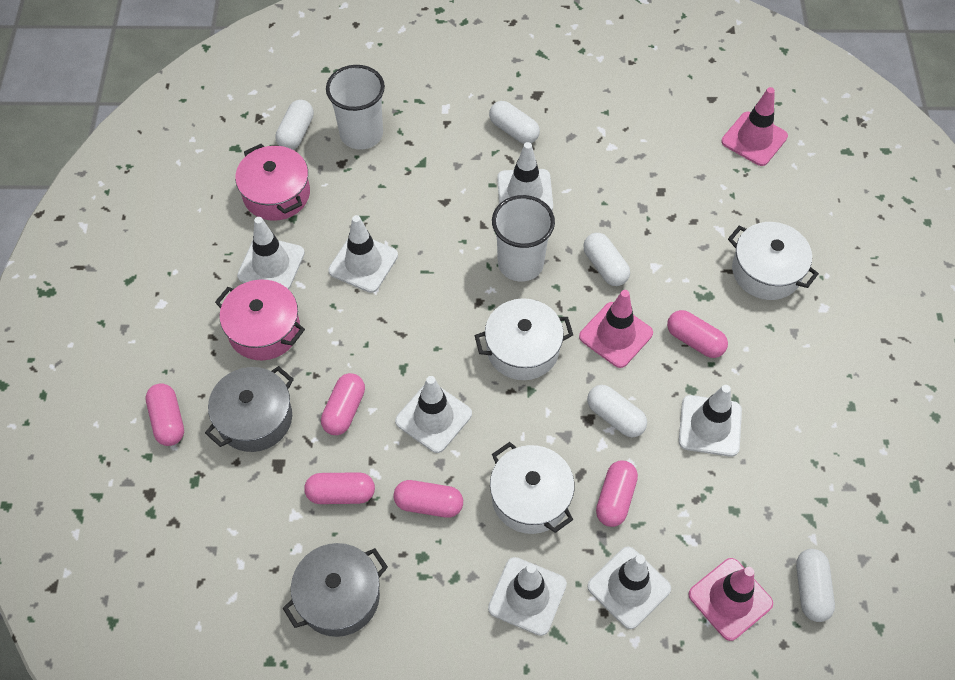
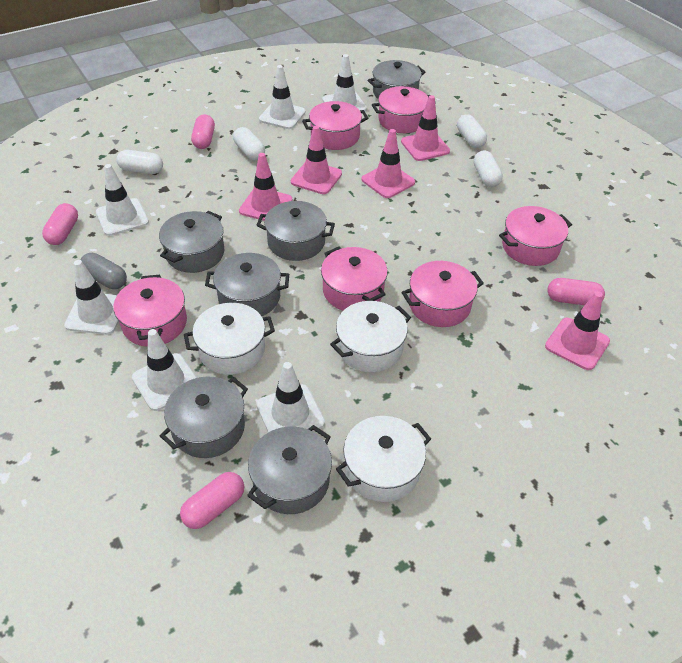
grey capsule: 0 -> 1
grey pot: 2 -> 6
pink capsule: 6 -> 4
pink pot: 2 -> 6
pink traffic cone: 3 -> 5
white capsule: 5 -> 4
white cup: 2 -> 0
white traffic cone: 7 -> 6

